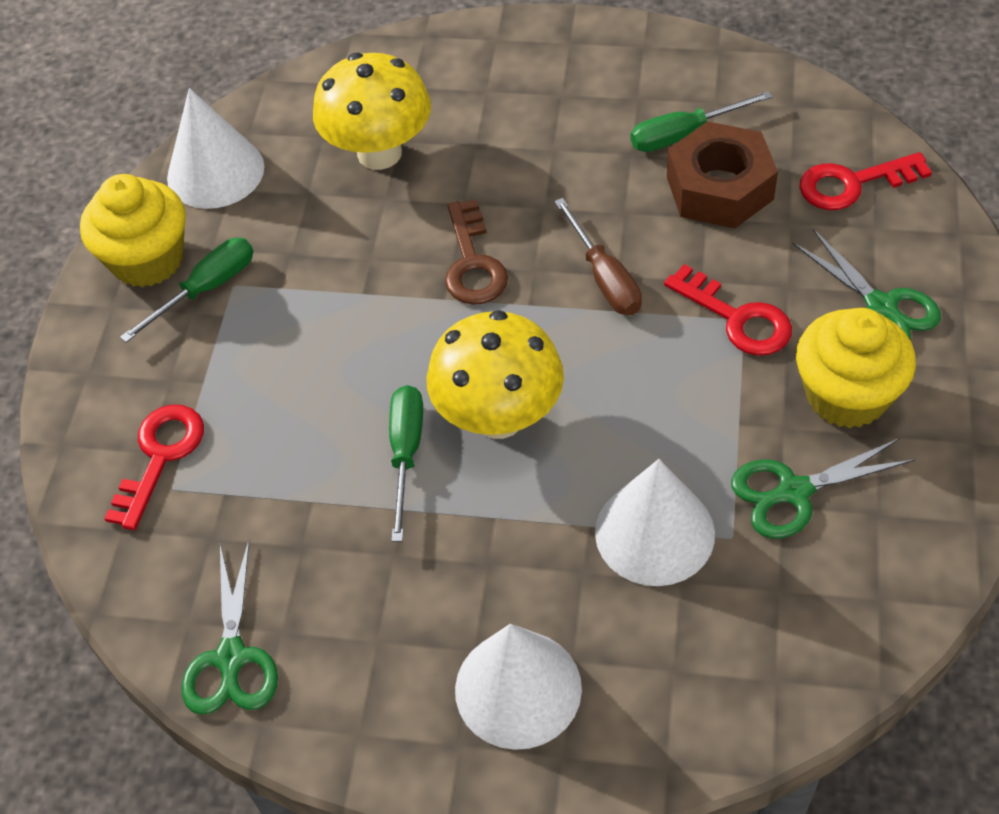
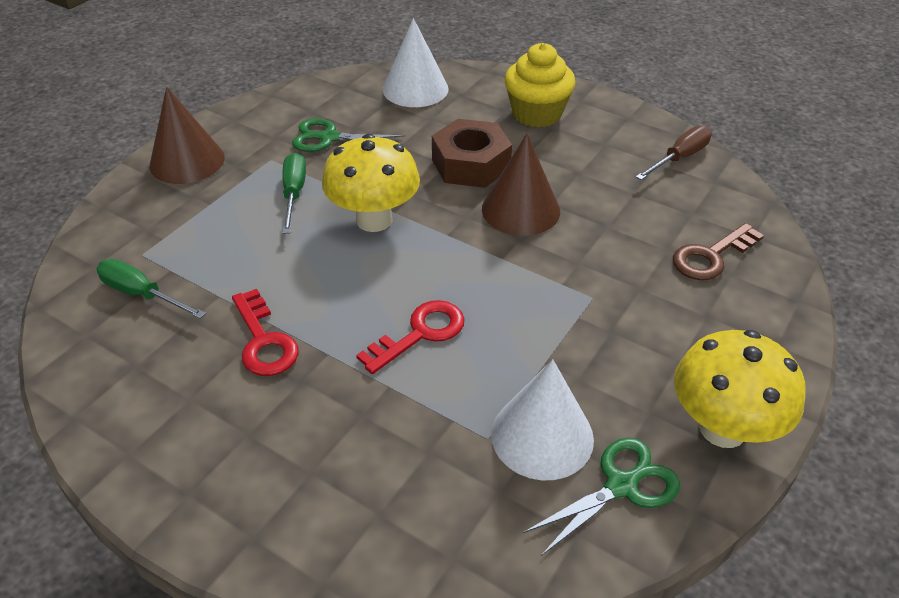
brown cone: 0 -> 2
green scissors: 3 -> 2
green screwdriver: 3 -> 2
red key: 3 -> 2
white cone: 3 -> 2
yellow cupcake: 2 -> 1

